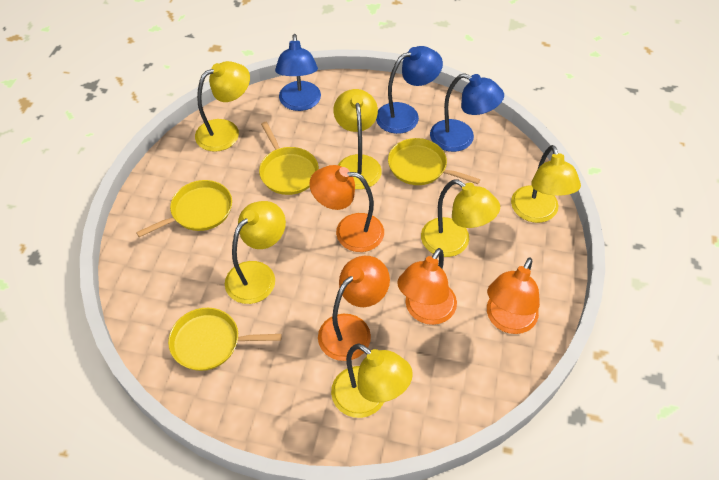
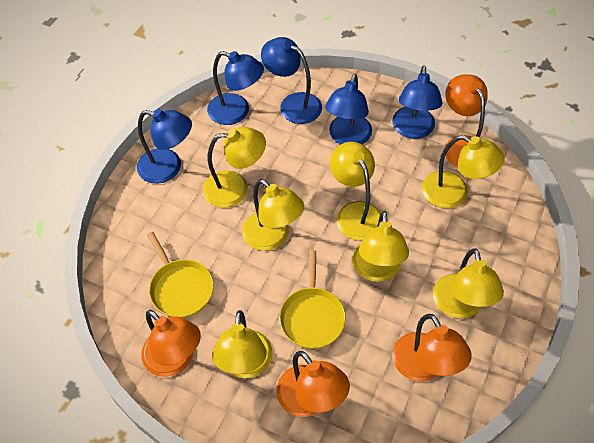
blue lamp: 3 -> 5
yellow lamp: 6 -> 7
yellow pan: 4 -> 2

